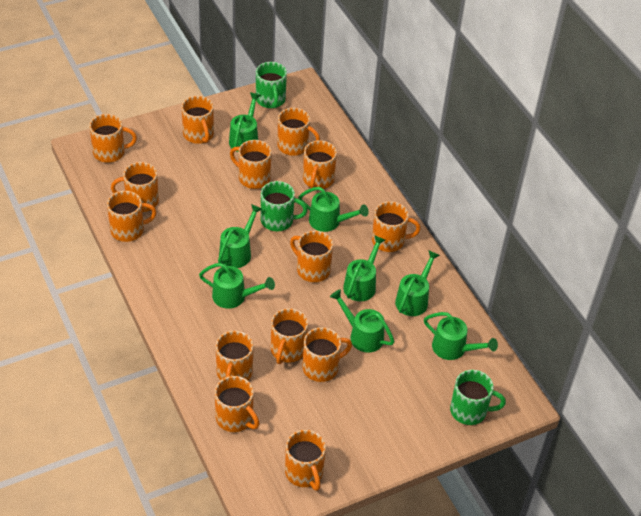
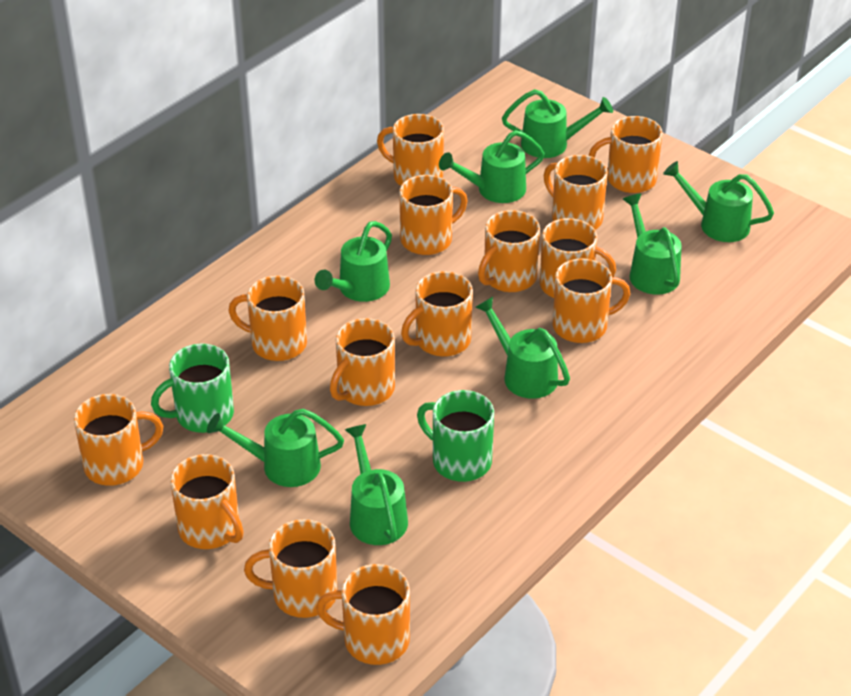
green mug: 3 -> 2

